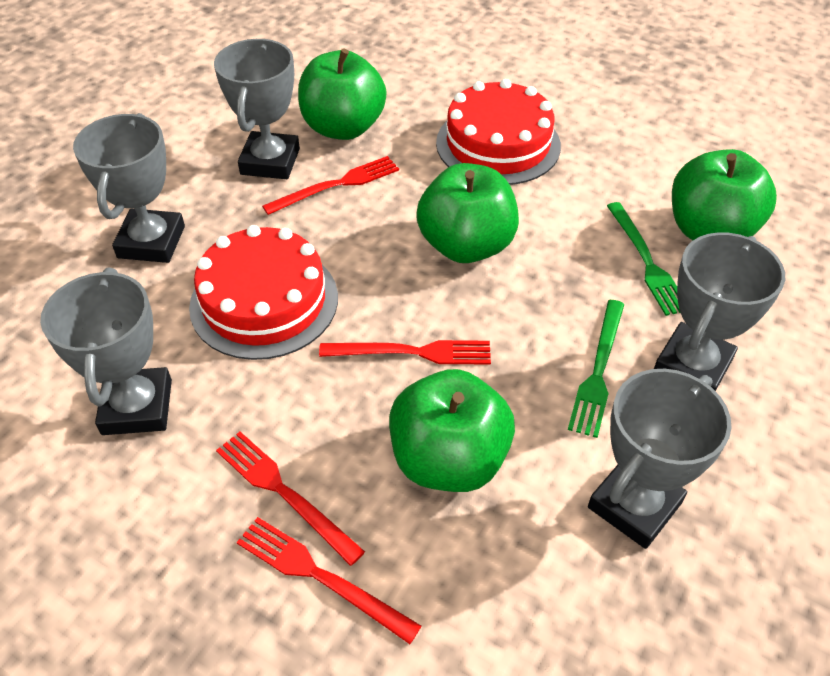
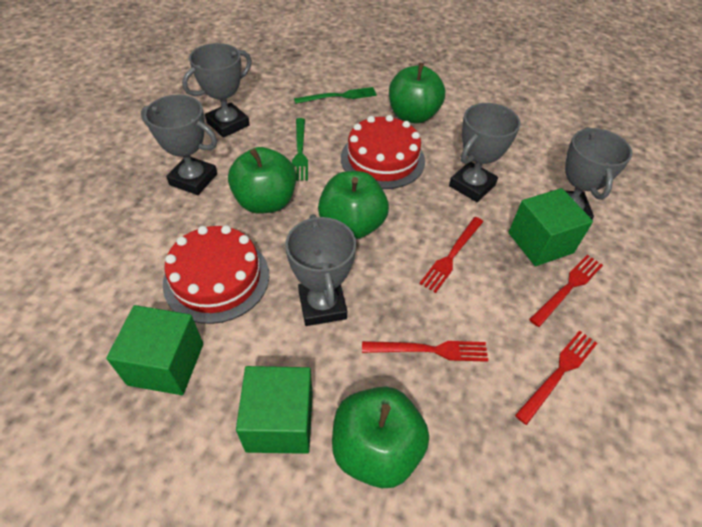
green cube: 0 -> 3

